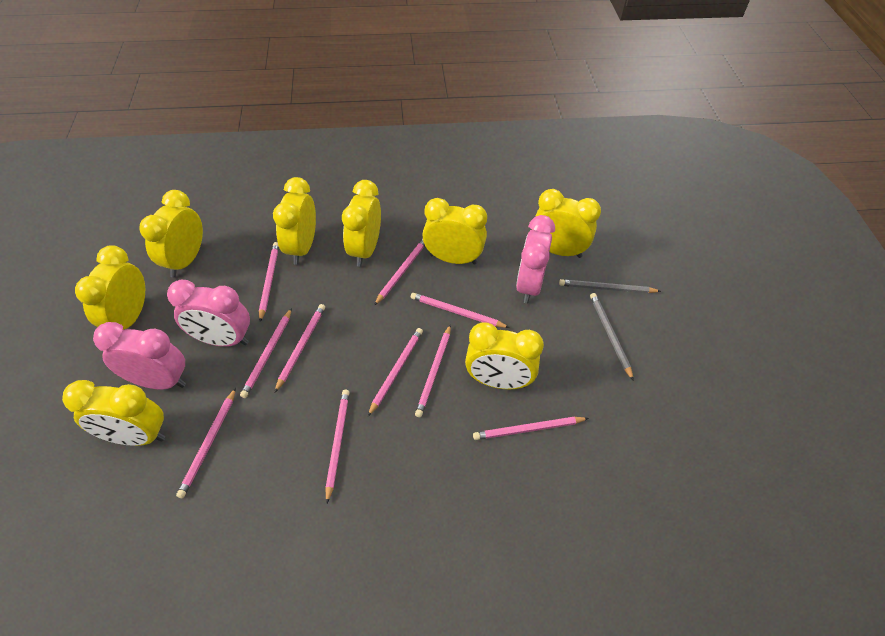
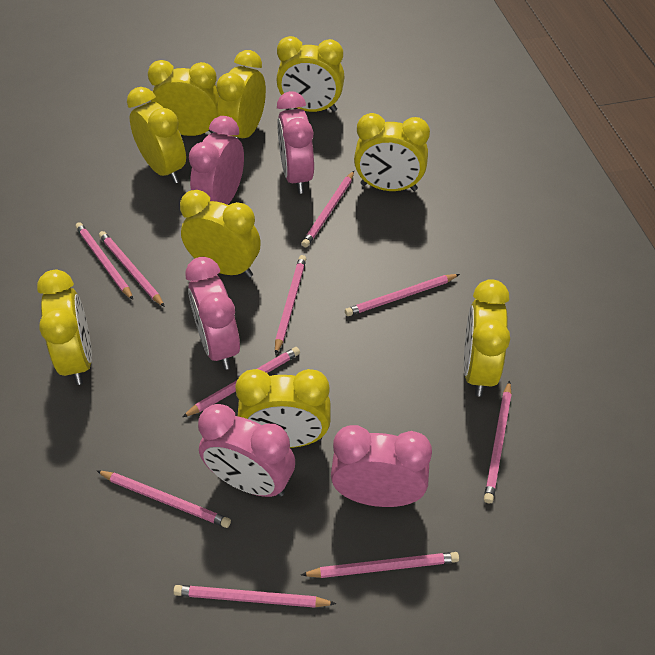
grey pencil: 2 -> 0
pink clock: 3 -> 5
yellow clock: 8 -> 9

